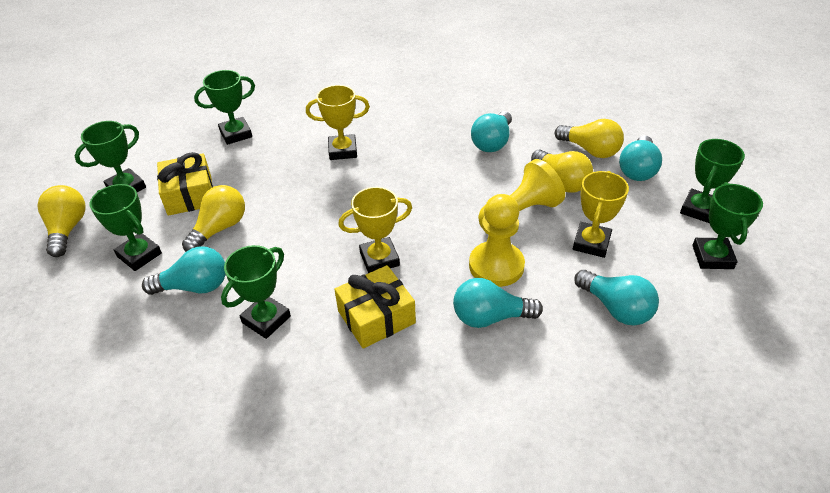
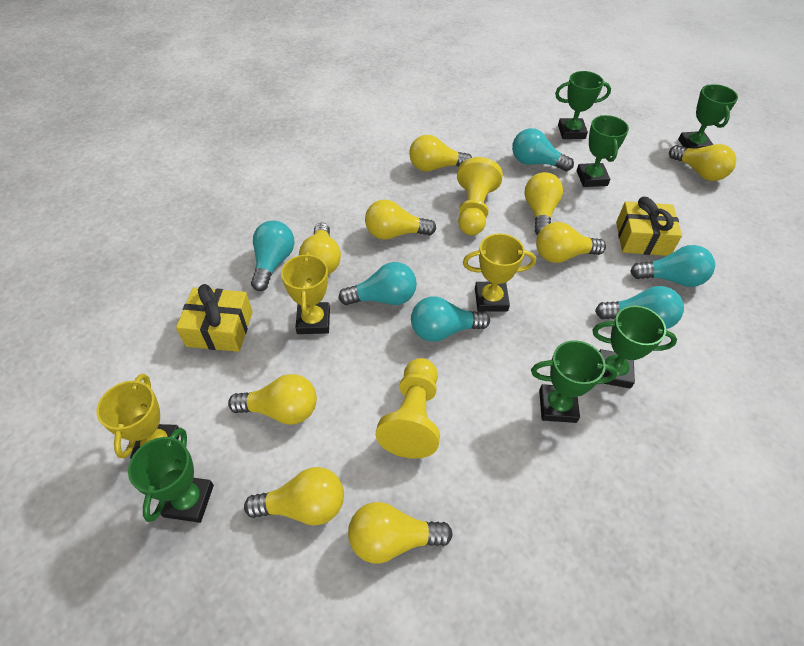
turquoise light bulb: 5 -> 6
yellow light bulb: 4 -> 9

